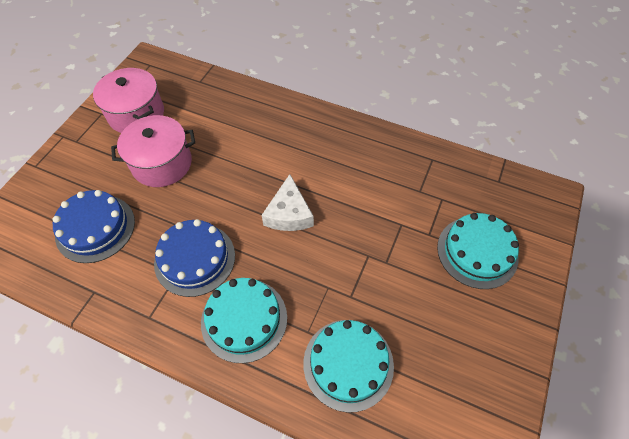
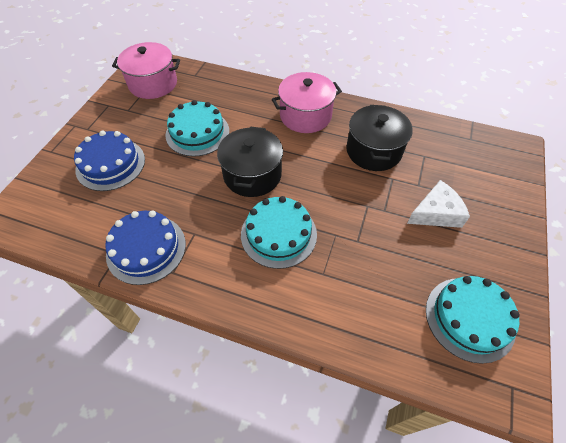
black pot: 0 -> 2

